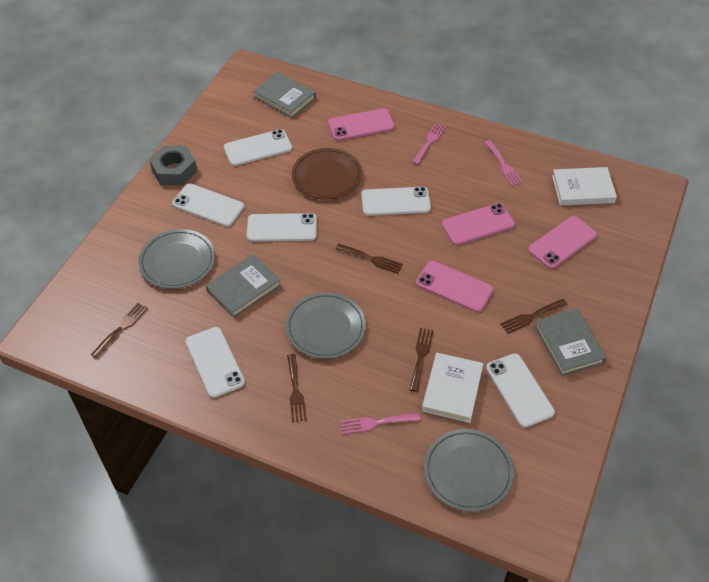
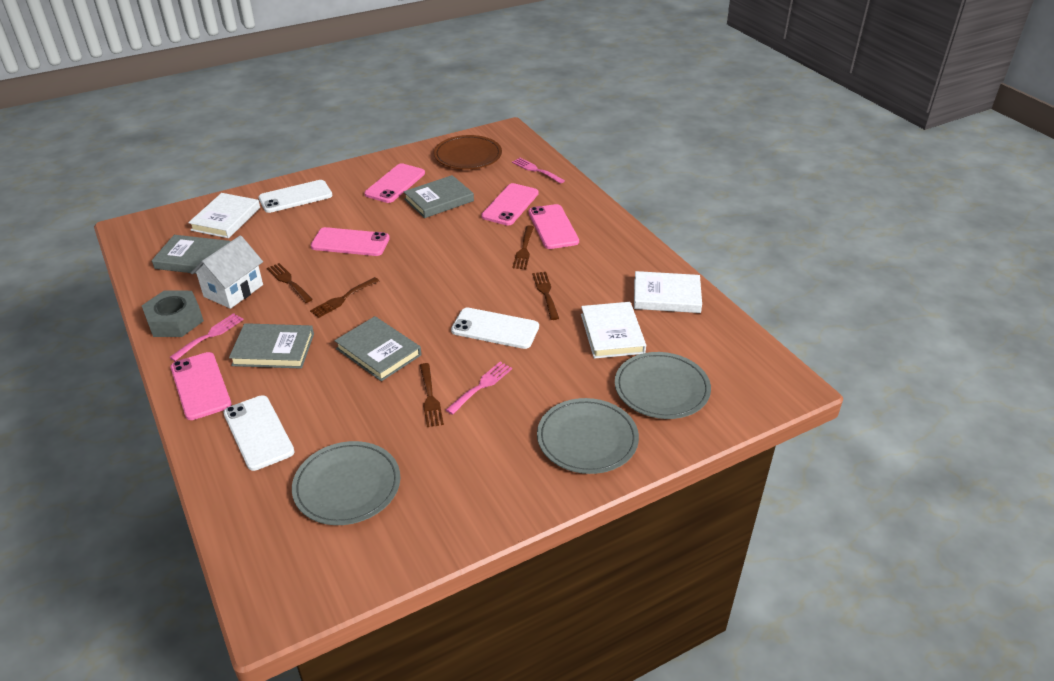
grey book: 3 -> 4
pink phone: 4 -> 5
white book: 2 -> 3
white house: 0 -> 1
white phone: 6 -> 3

